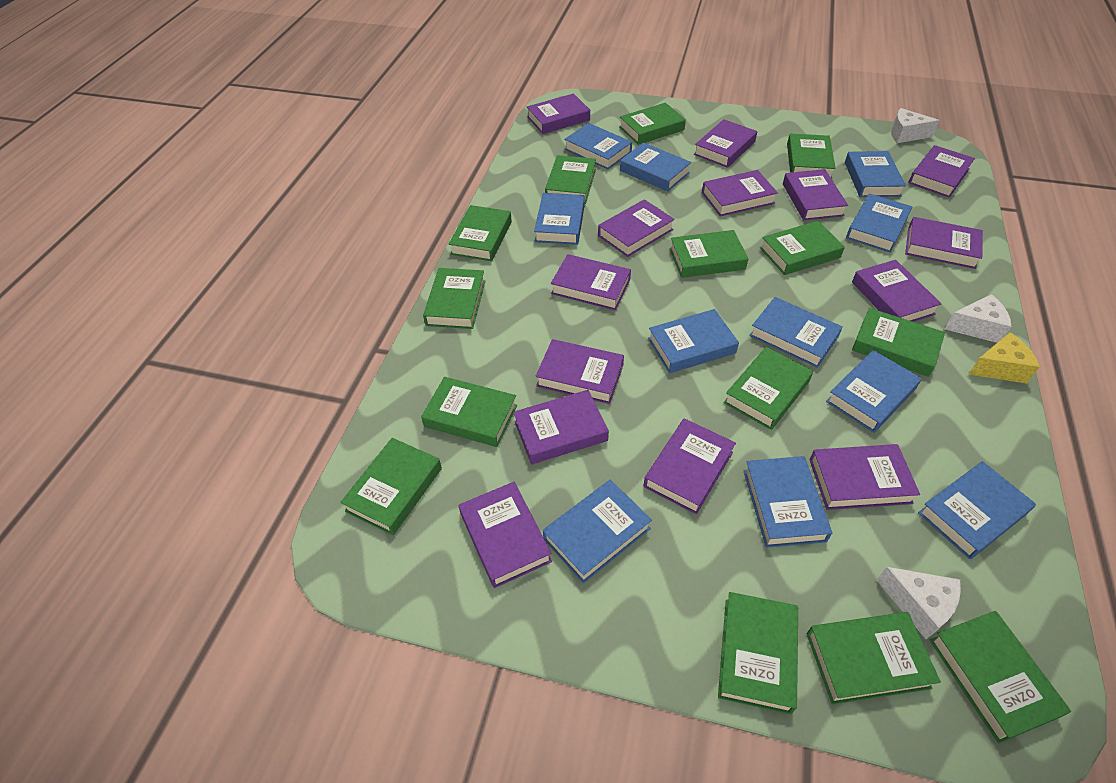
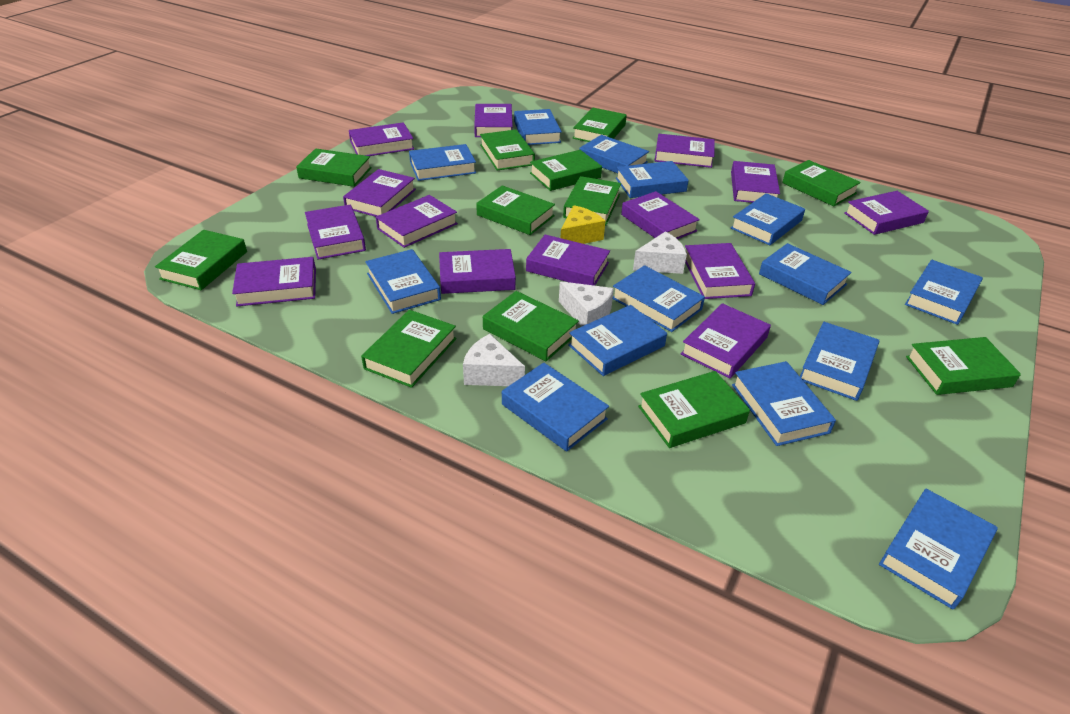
blue book: 11 -> 14
green book: 14 -> 12

